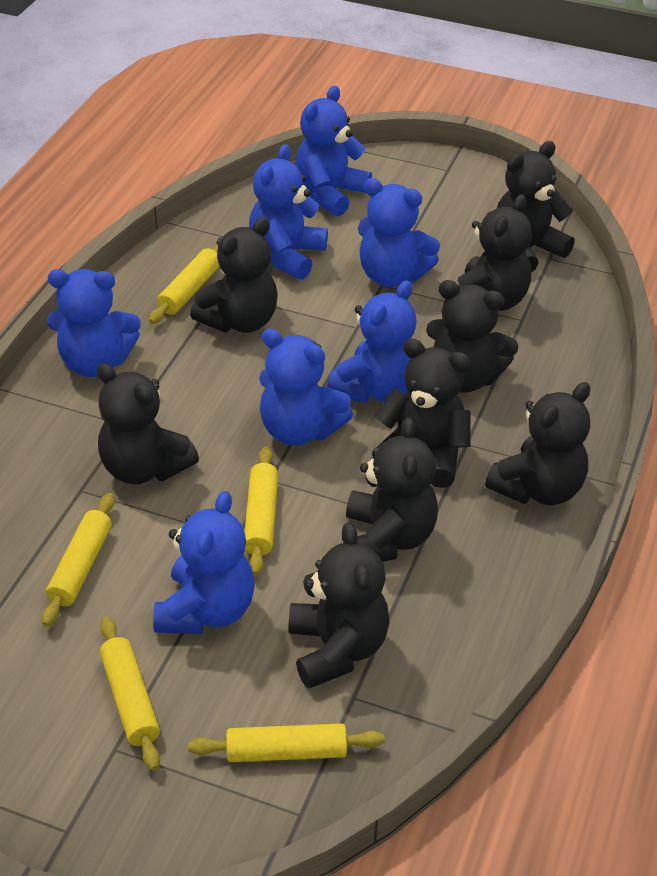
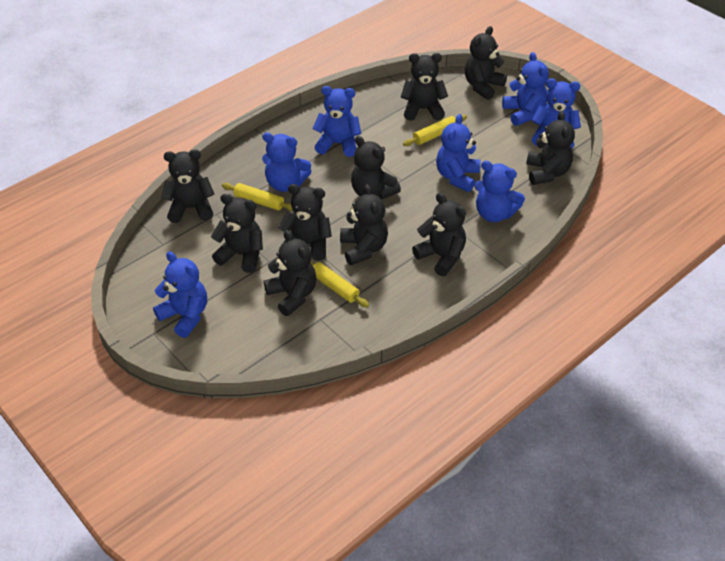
black teddy bear: 9 -> 10
yellow rolling pin: 5 -> 3

